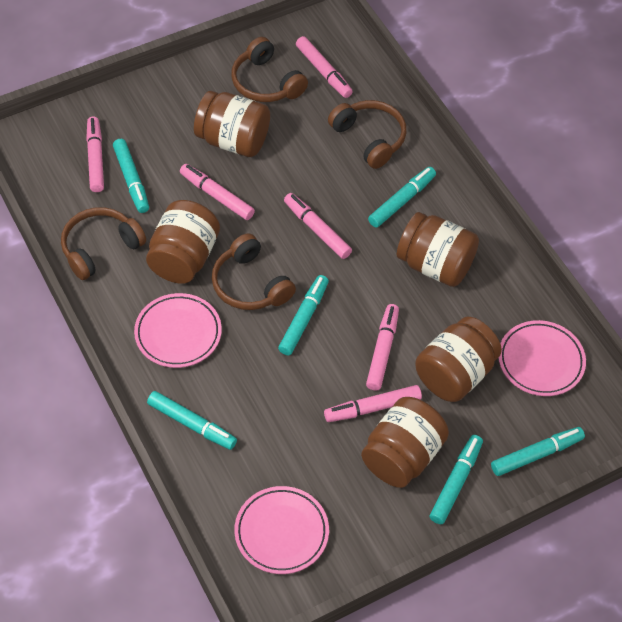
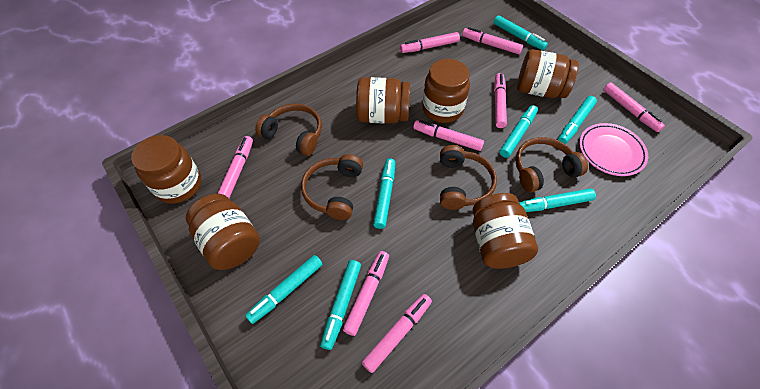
brown jar: 5 -> 6
pink marker: 6 -> 8
pink plate: 3 -> 1
turquoise marker: 6 -> 7

